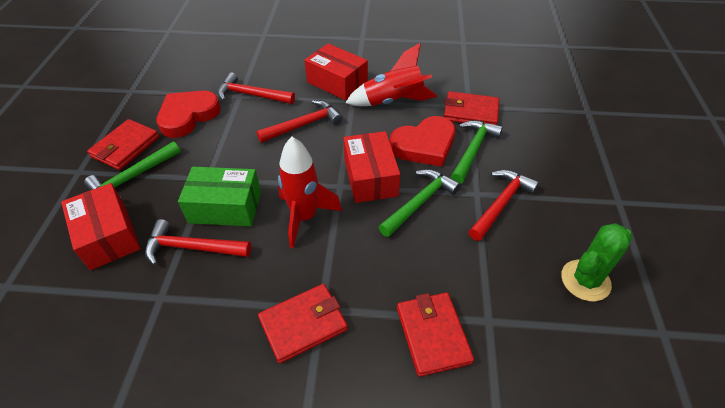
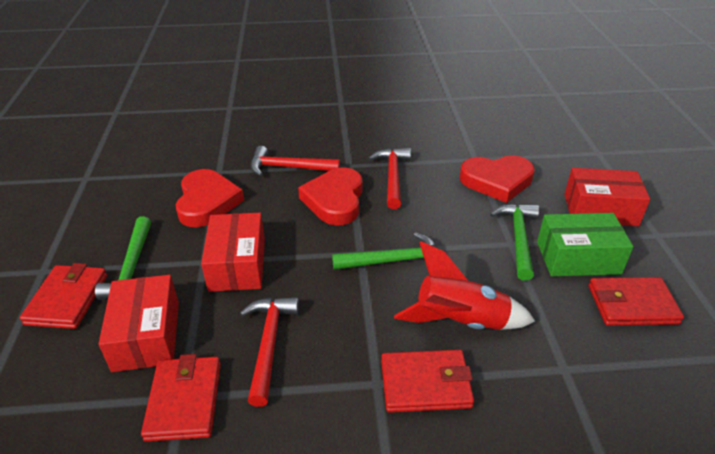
green cactus: 1 -> 0
red hammer: 4 -> 3
red heart: 2 -> 3
red rocket: 2 -> 1

